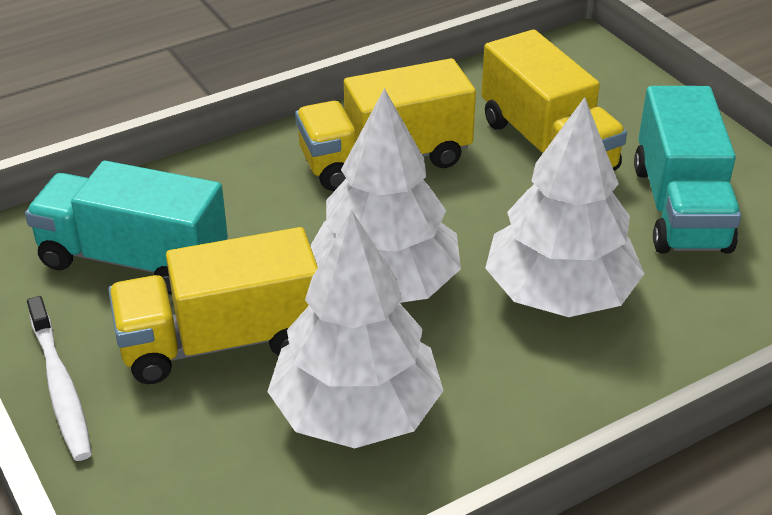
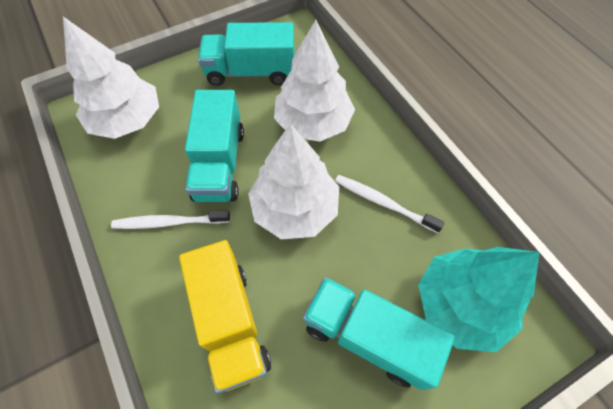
turquoise tree: 0 -> 1
turquoise truck: 2 -> 3
white toothbrush: 1 -> 2
yellow truck: 3 -> 1

